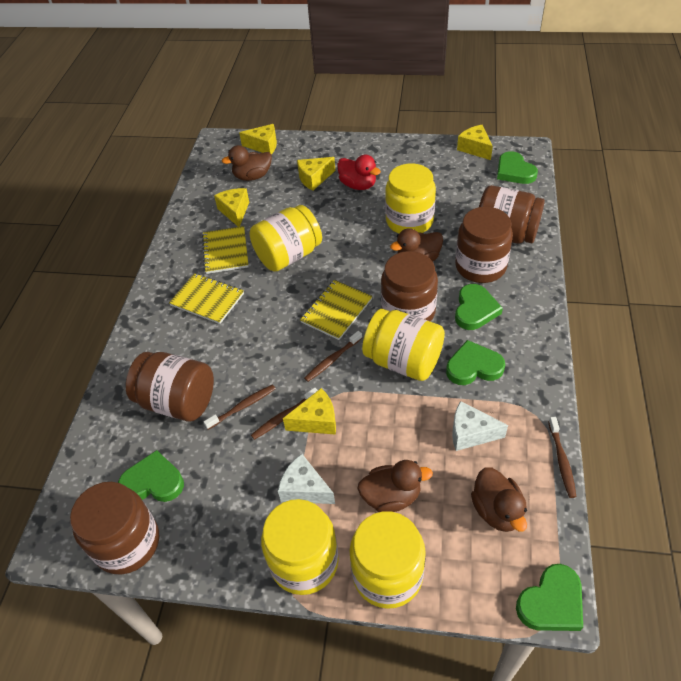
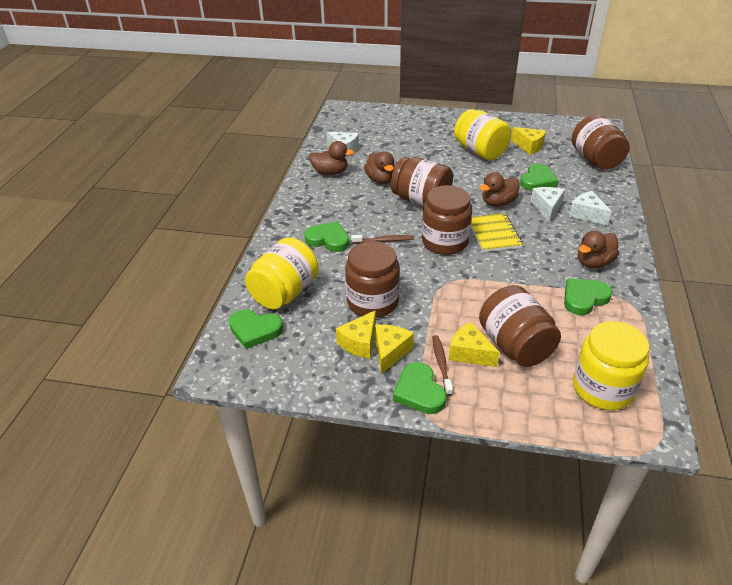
brown toothbrush: 4 -> 2
red duck: 1 -> 0
white cheese: 2 -> 3
yellow cheese: 5 -> 4
yellow jar: 5 -> 3
yellow notebook: 3 -> 1

